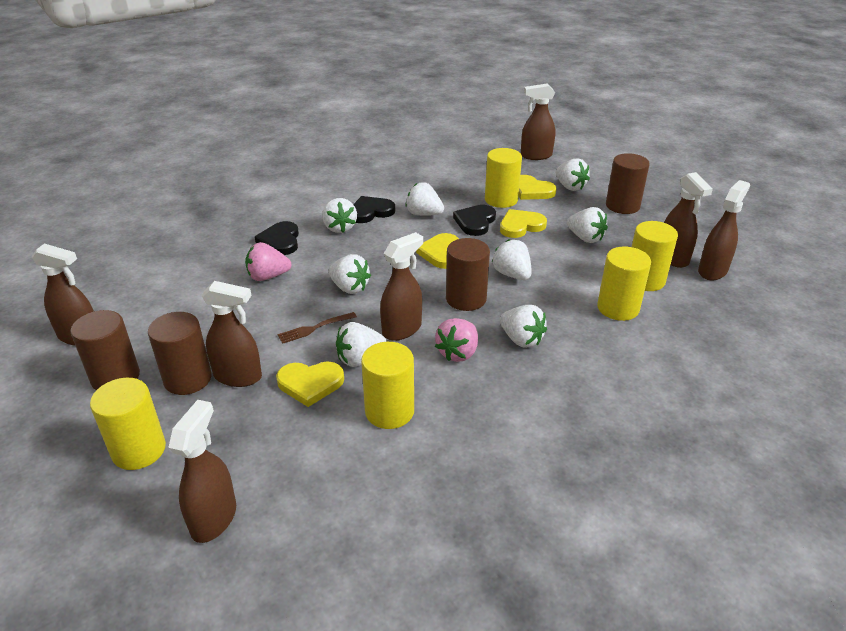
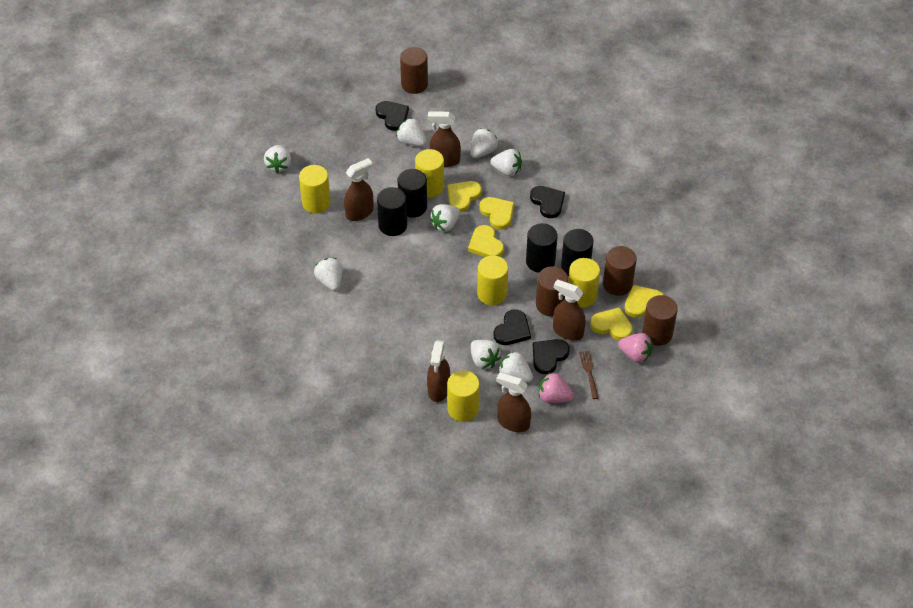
black cylinder: 0 -> 4
black heart: 3 -> 4
brown spray bottle: 7 -> 5
yellow heart: 4 -> 5

